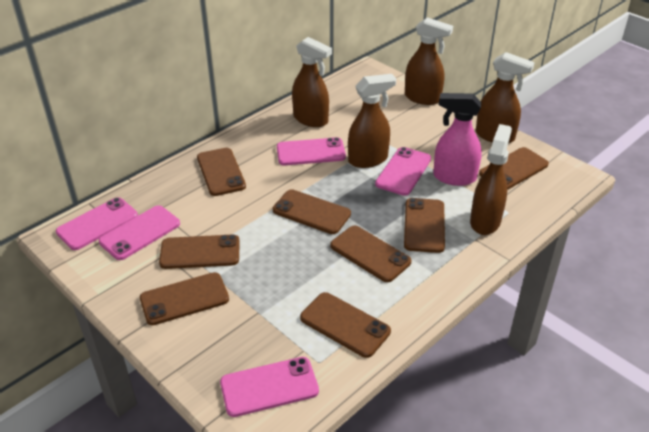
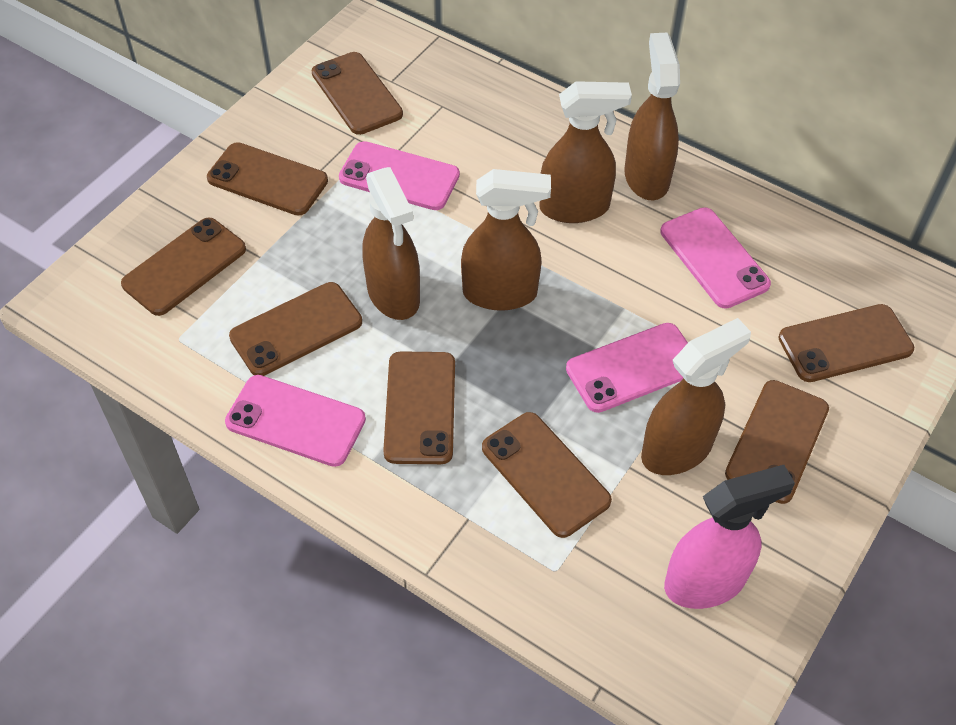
pink phone: 5 -> 4

